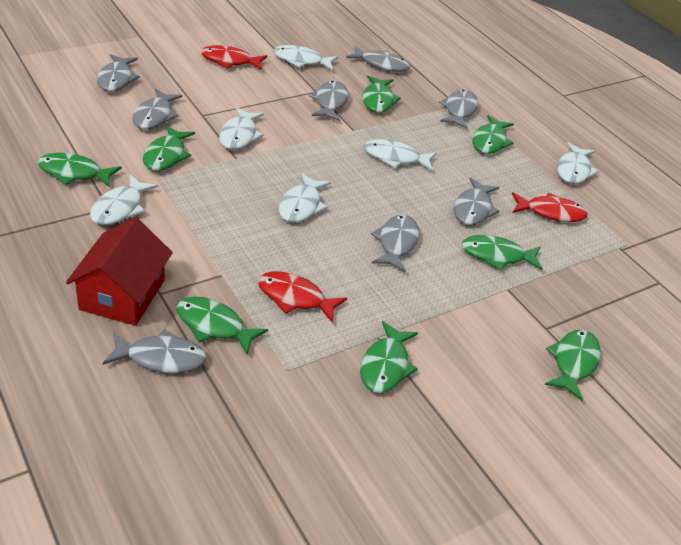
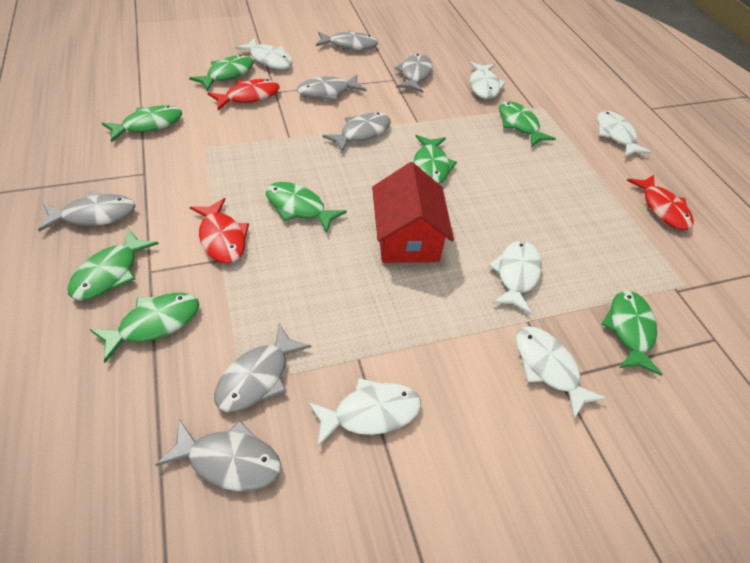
grey fish: 8 -> 7

